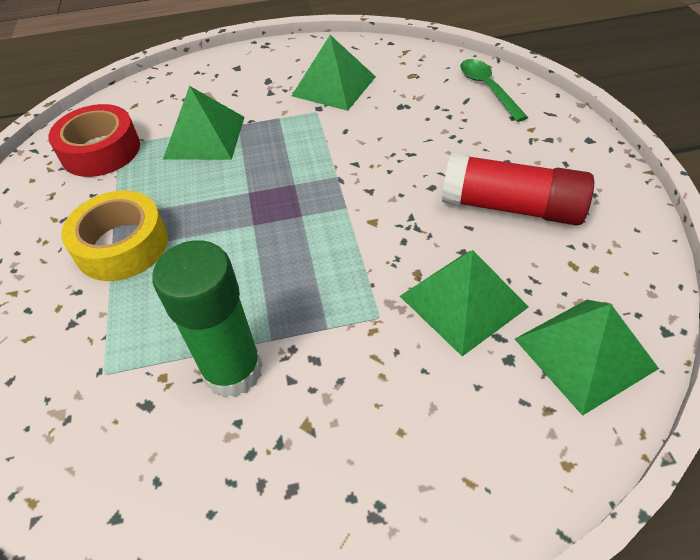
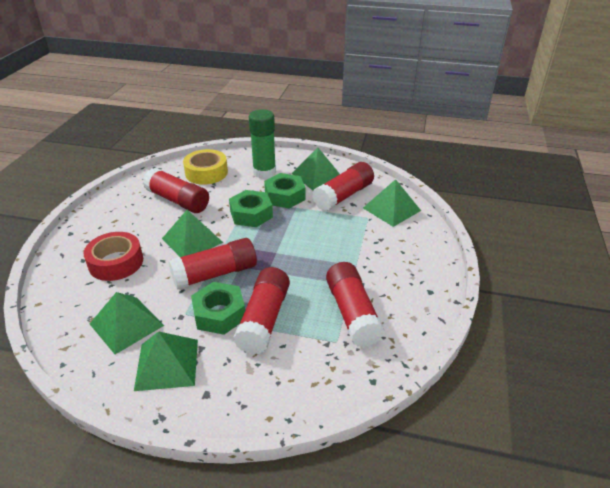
green nut: 0 -> 3
green pyramid: 4 -> 5
green spoon: 1 -> 0
red glue stick: 1 -> 5

